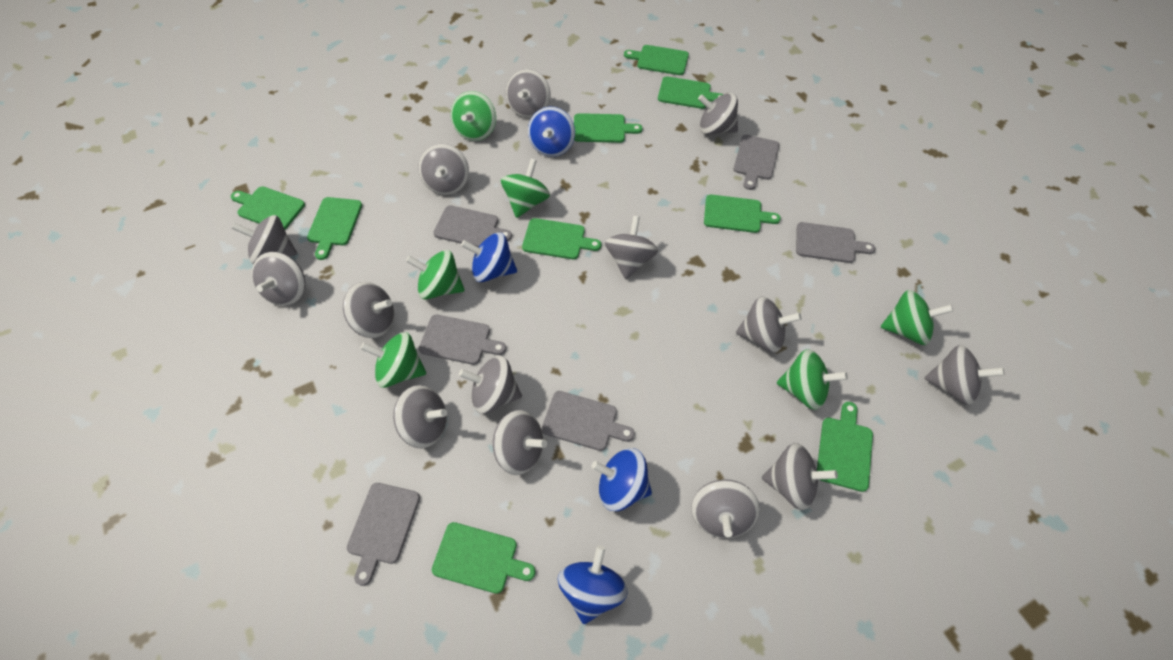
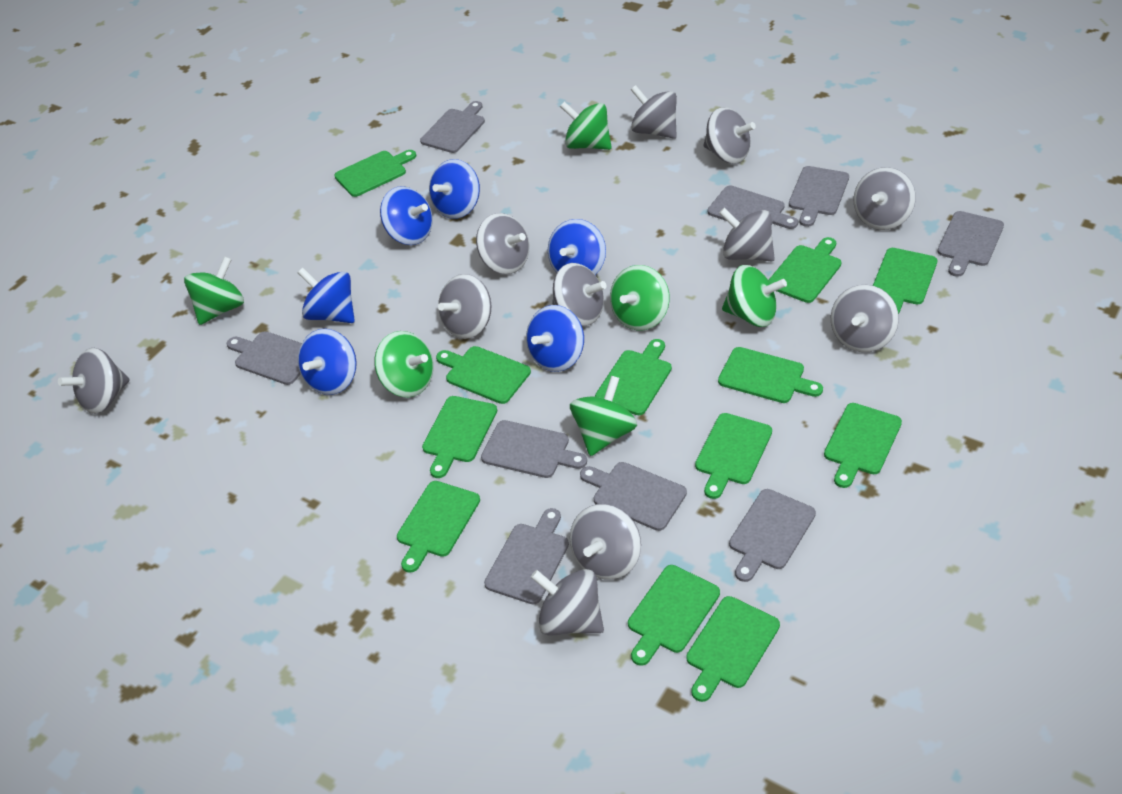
blue spinning top: 4 -> 6
green cutting board: 9 -> 12
grey cutting board: 6 -> 9
grey spinning top: 14 -> 11

